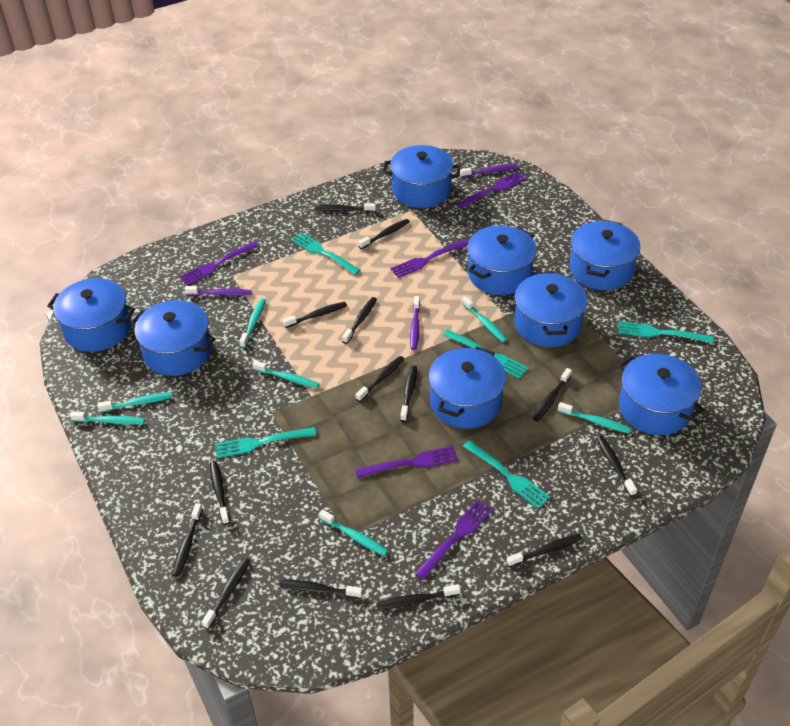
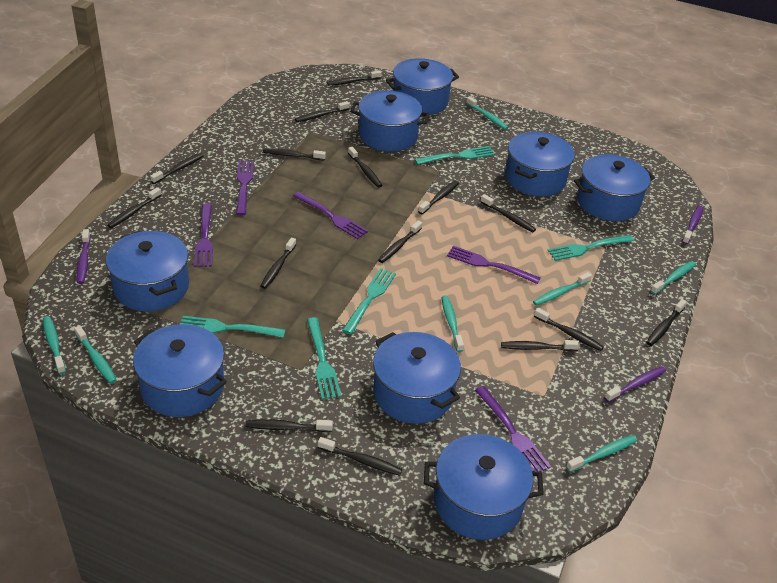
black toothbrush: 14 -> 15

